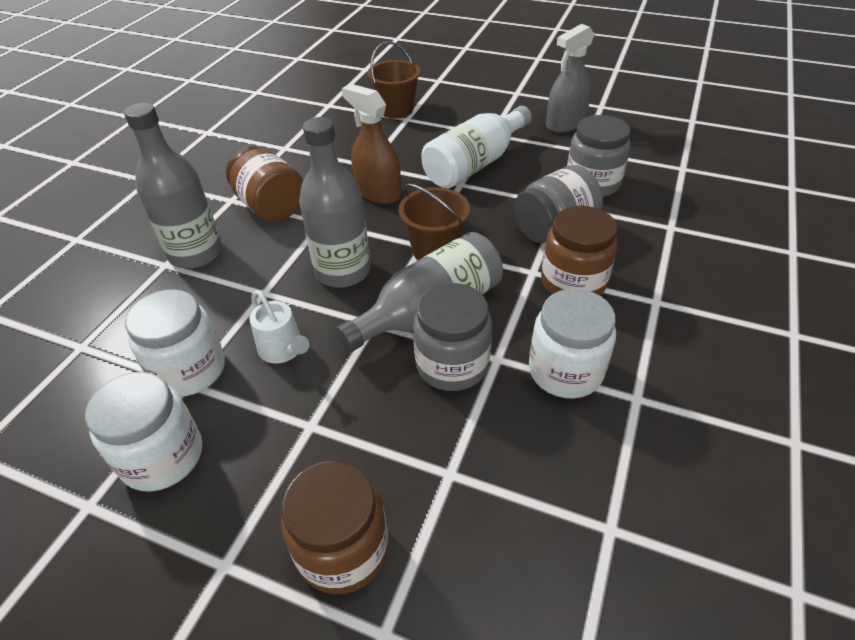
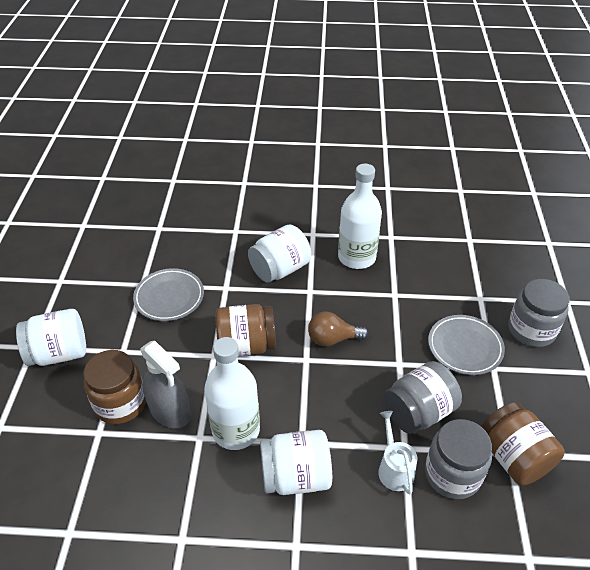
brown bucket: 2 -> 0
brown light bulb: 0 -> 1
brown spray bottle: 1 -> 0
grey bottle: 3 -> 0
grey plate: 0 -> 2
white bottle: 1 -> 2

